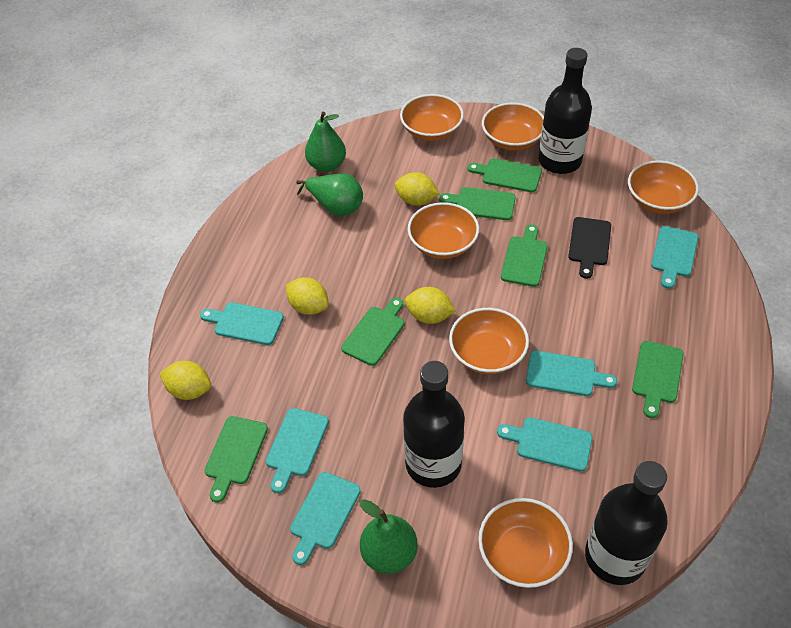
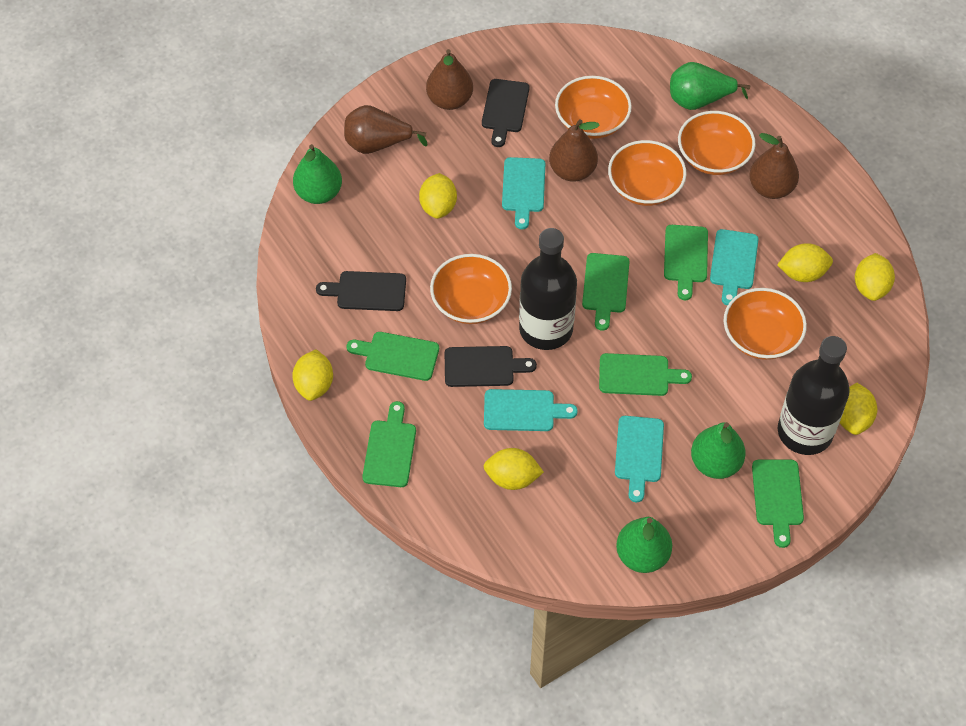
black bottle: 3 -> 2
black cutting board: 1 -> 3
brown pear: 0 -> 4
green pear: 3 -> 4
orange bowl: 6 -> 5
turquoise cutting board: 6 -> 4
yellow lemon: 4 -> 6

